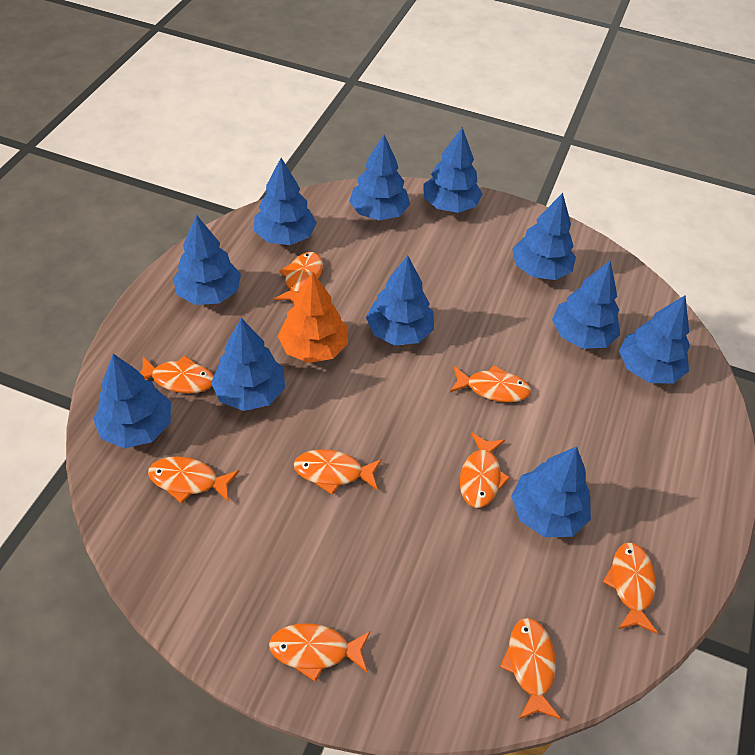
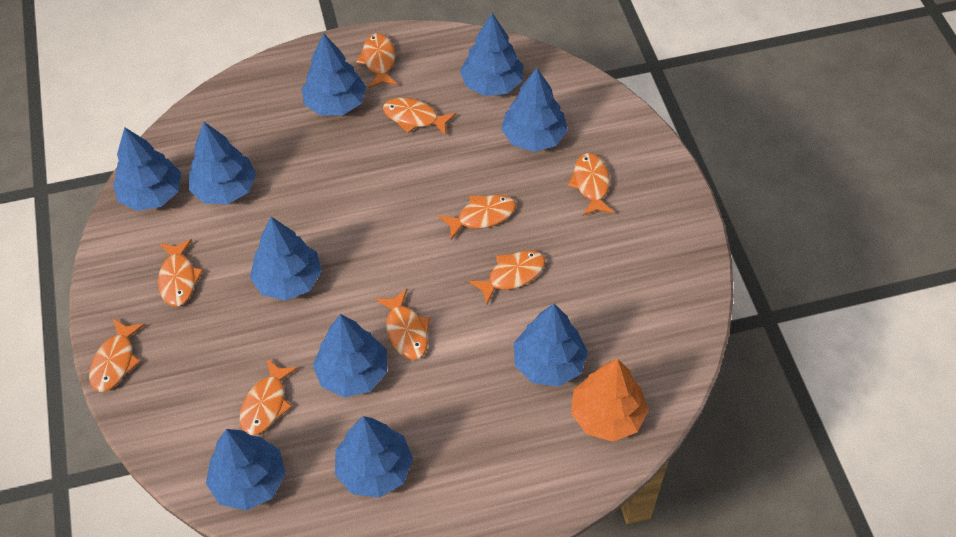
blue tree: 11 -> 10

